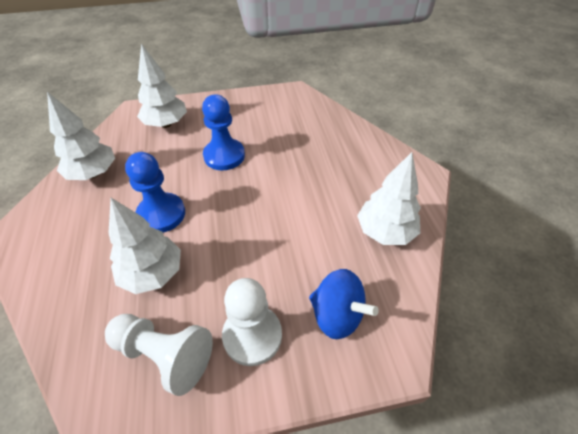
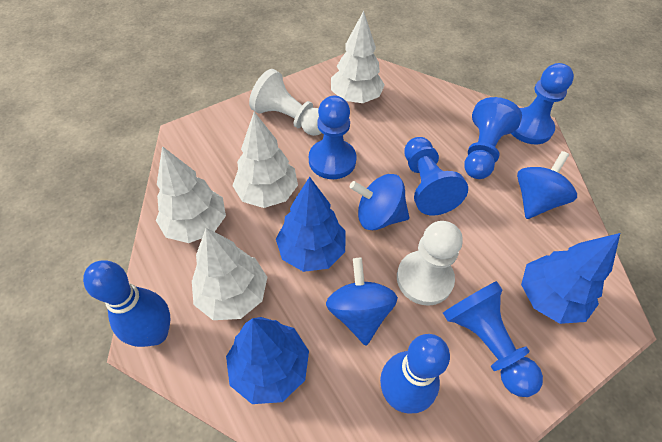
blue bowling pin: 0 -> 2
blue pawn: 2 -> 5
blue spinning top: 1 -> 3
blue tree: 0 -> 3

